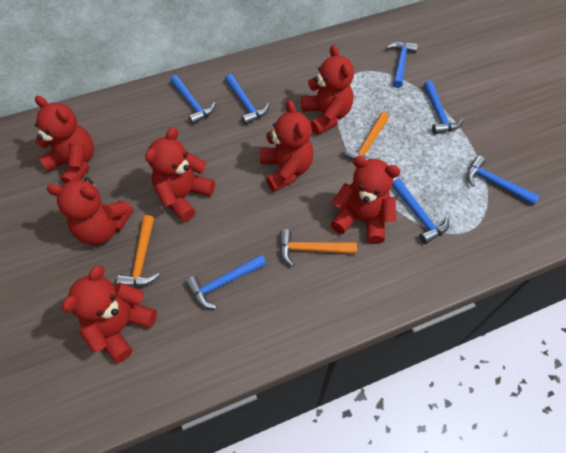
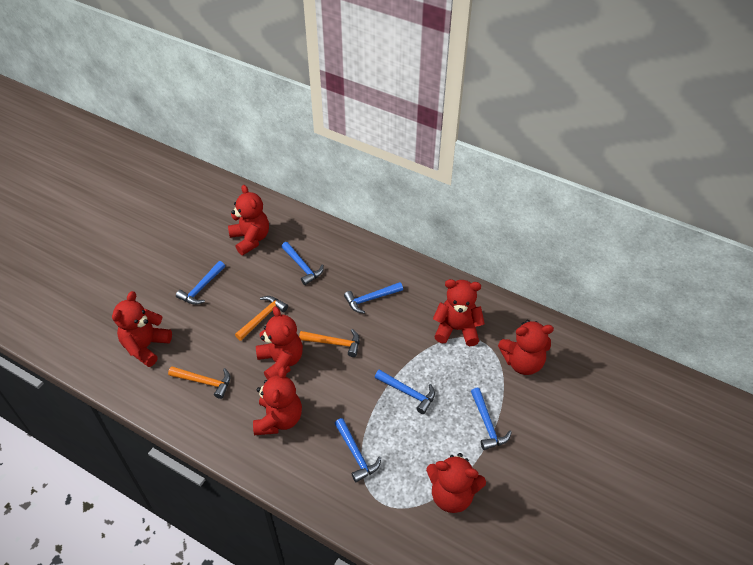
blue hammer: 7 -> 6

